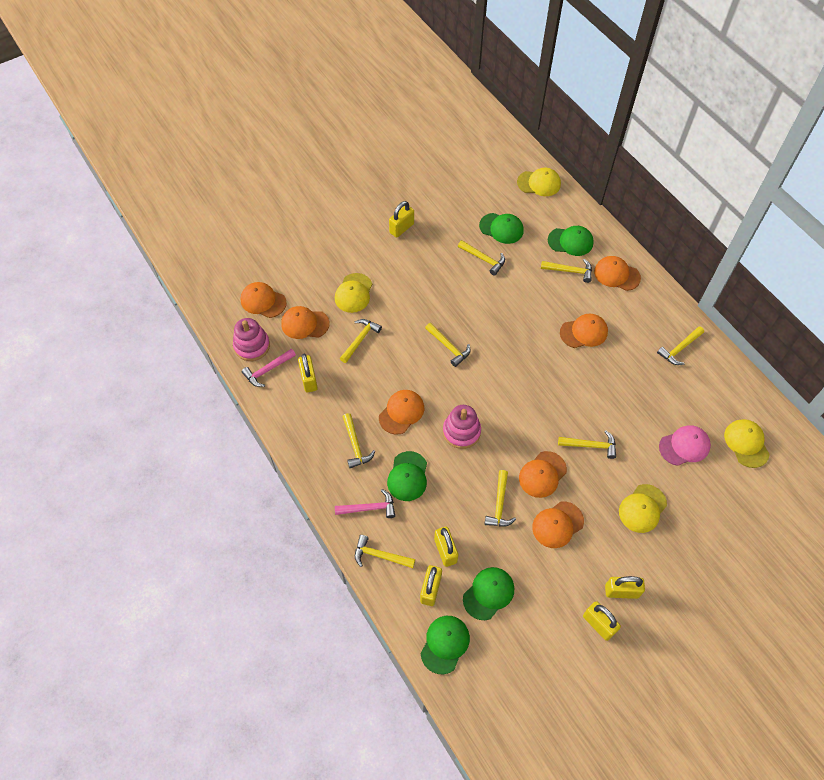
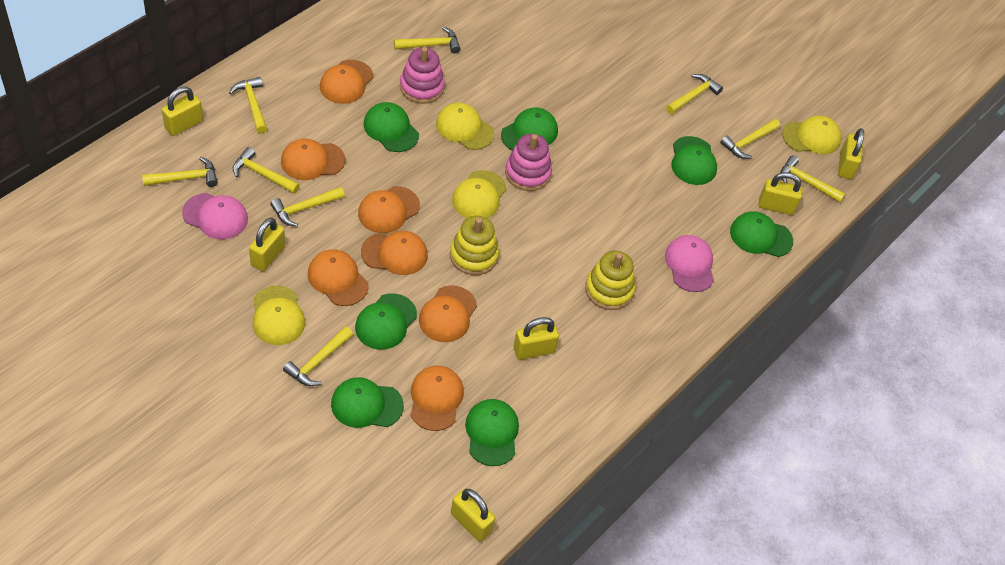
green cap: 5 -> 7
pink cap: 1 -> 2
pink hammer: 2 -> 0
yellow stacking toy: 0 -> 2

